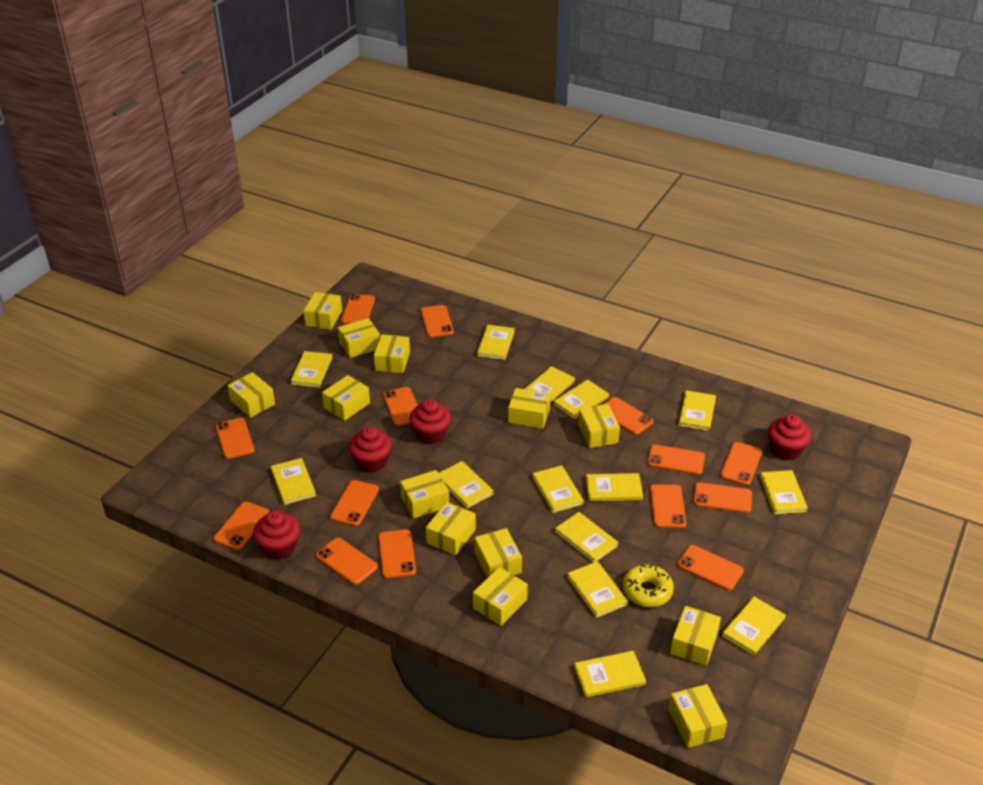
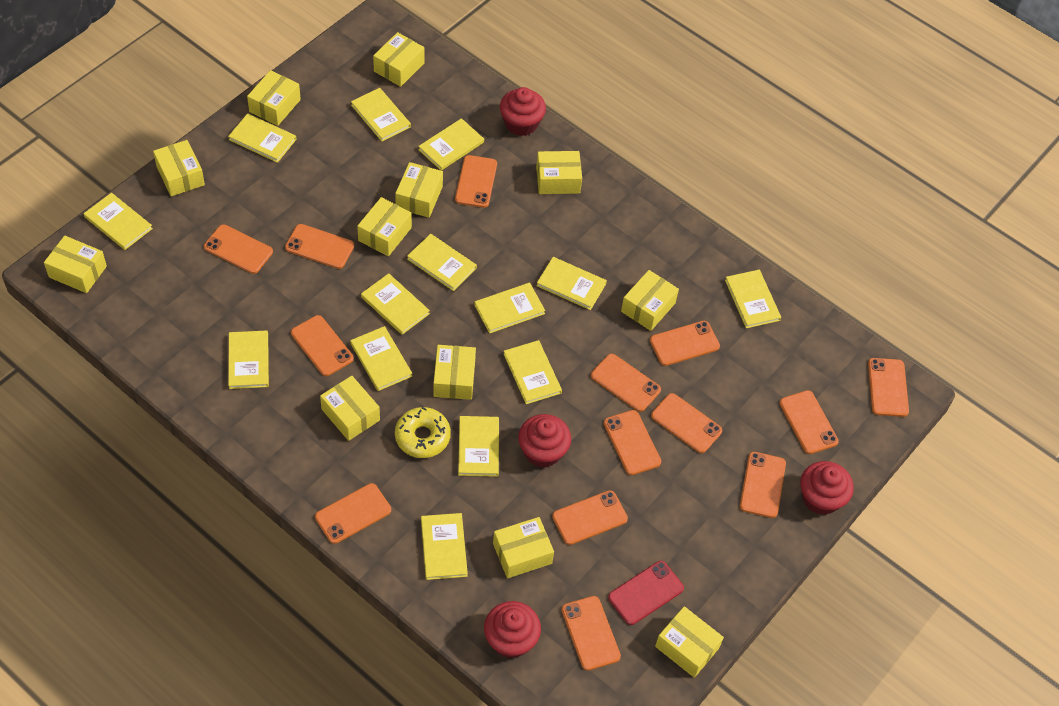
red phone: 0 -> 1
yellow box: 13 -> 12

